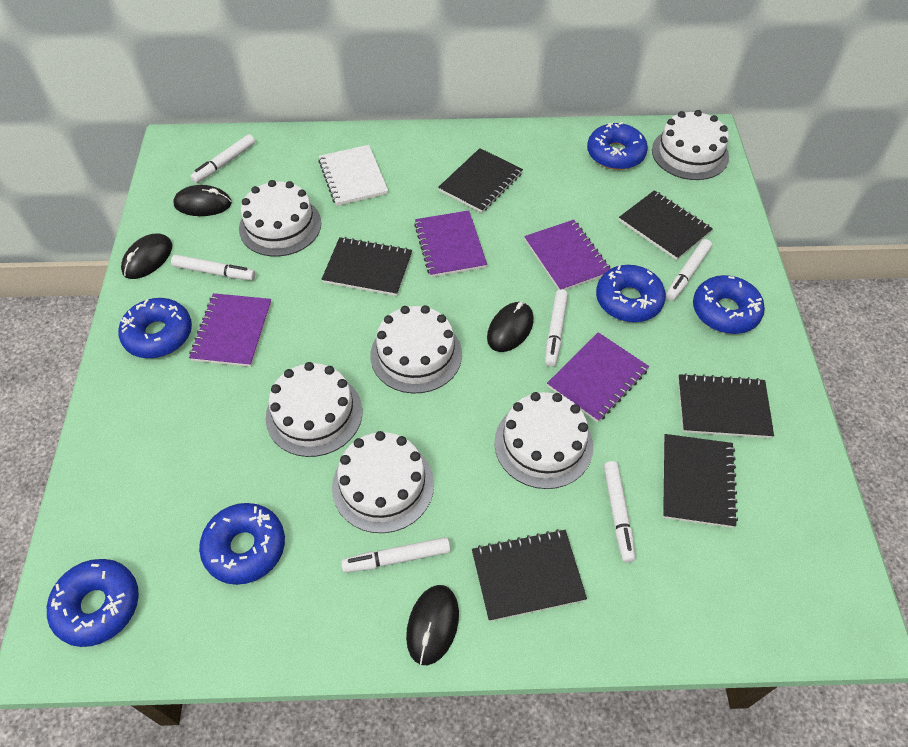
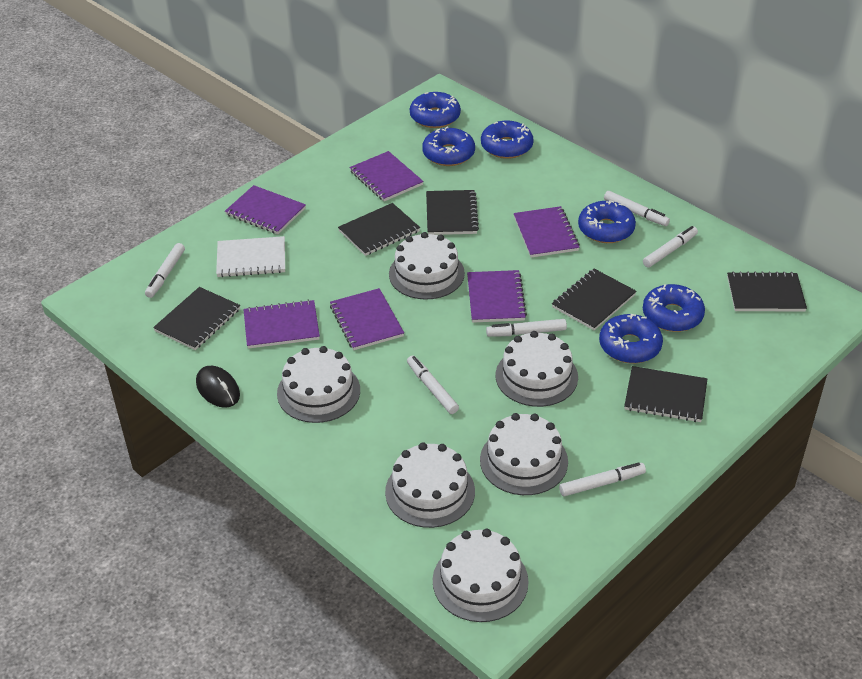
black mouse: 4 -> 1
purple notebook: 4 -> 6

